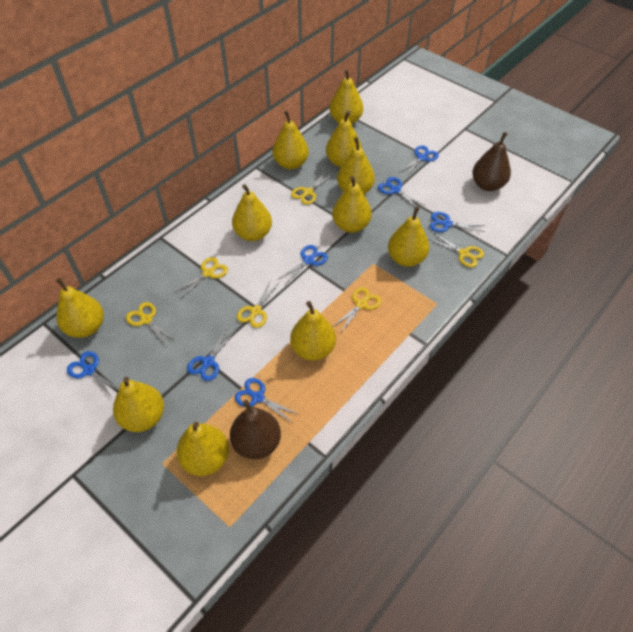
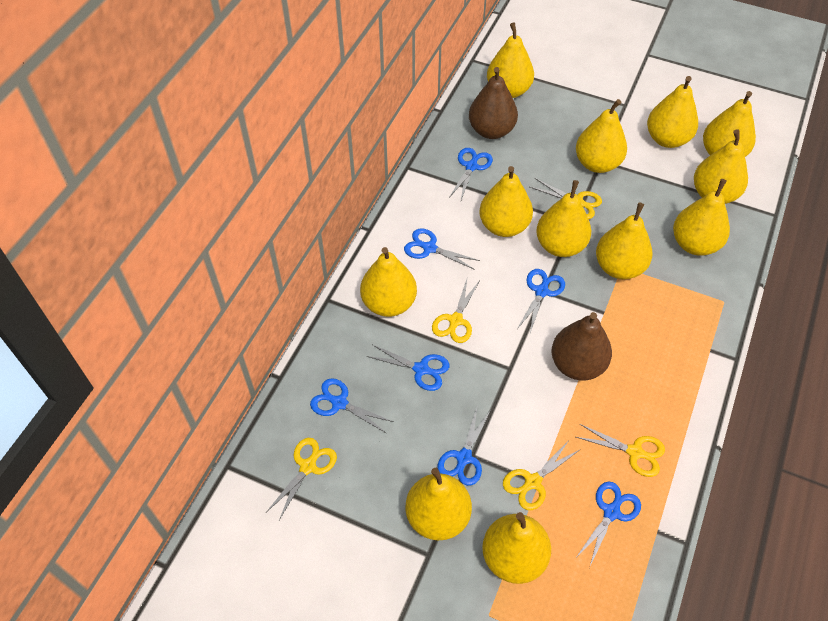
yellow pear: 11 -> 12
yellow scissors: 6 -> 5

